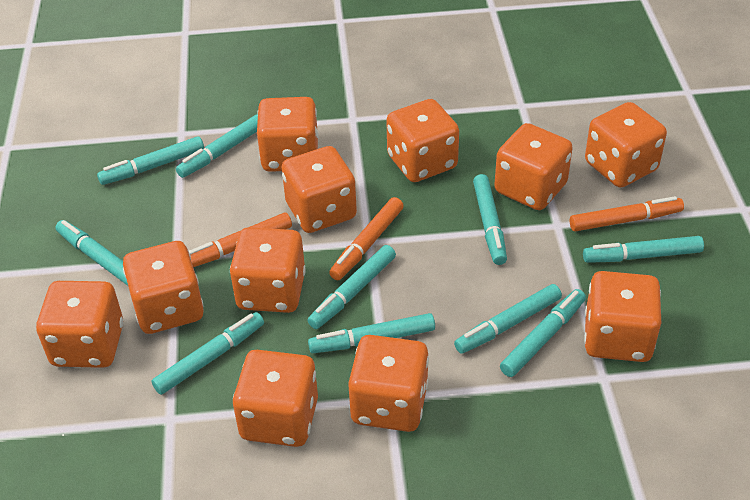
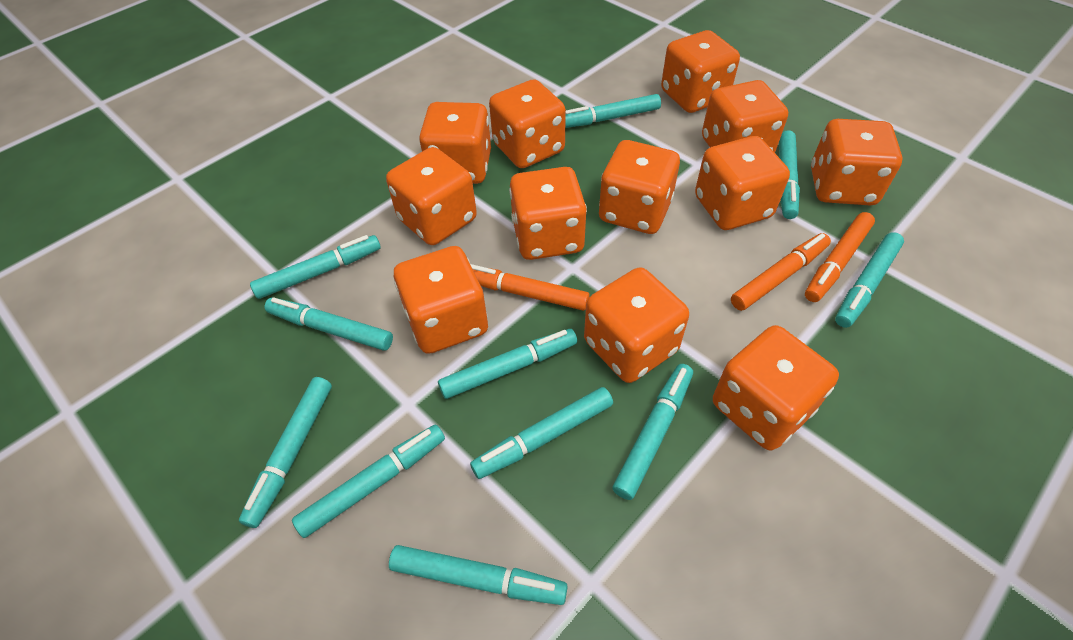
orange dice: 11 -> 12
turquoise marker: 10 -> 11

